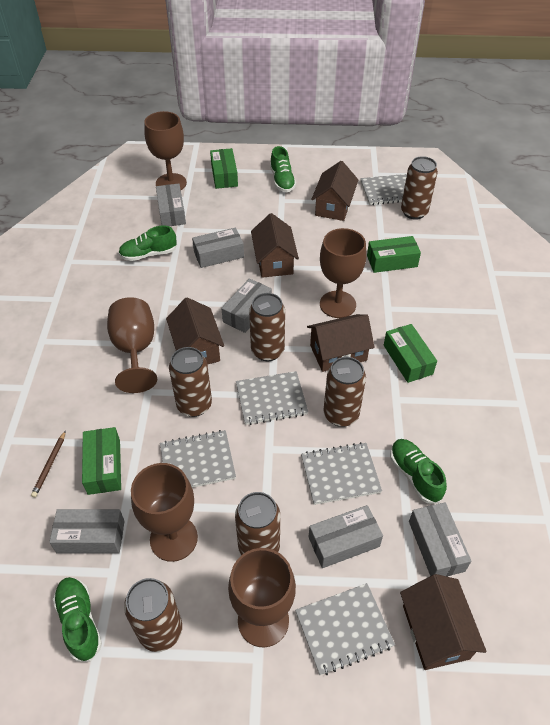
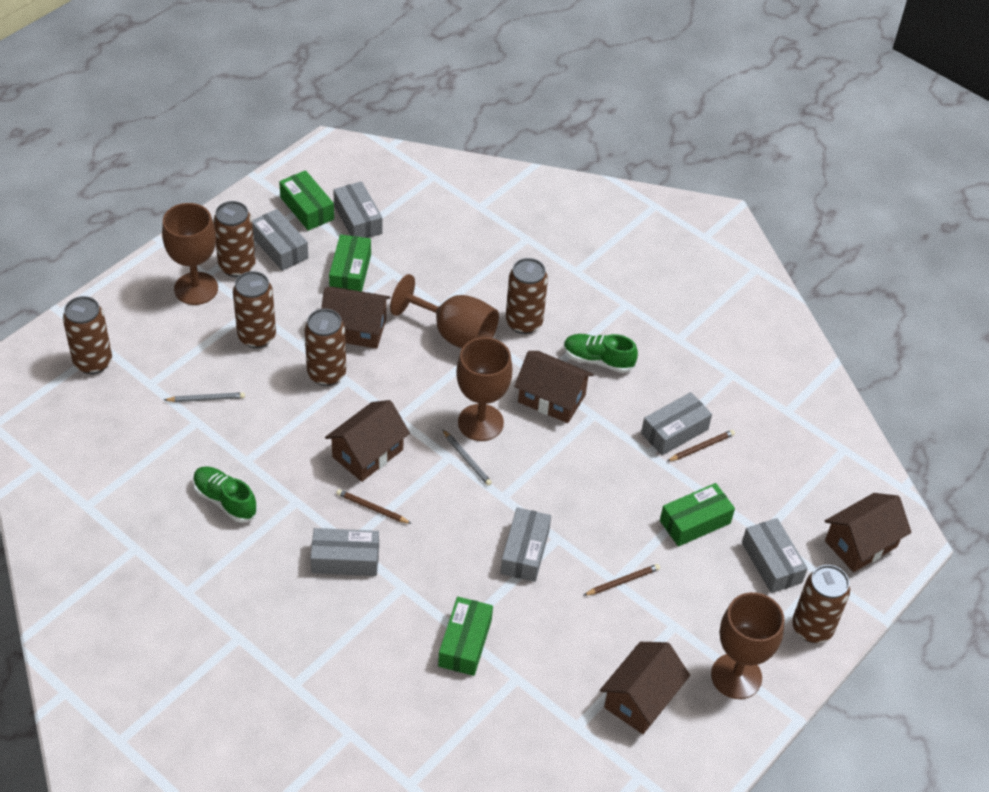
brown goblet: 5 -> 4
brown pencil: 1 -> 3
green shoe: 4 -> 2
grey notebook: 5 -> 0
grey pencil: 0 -> 2

